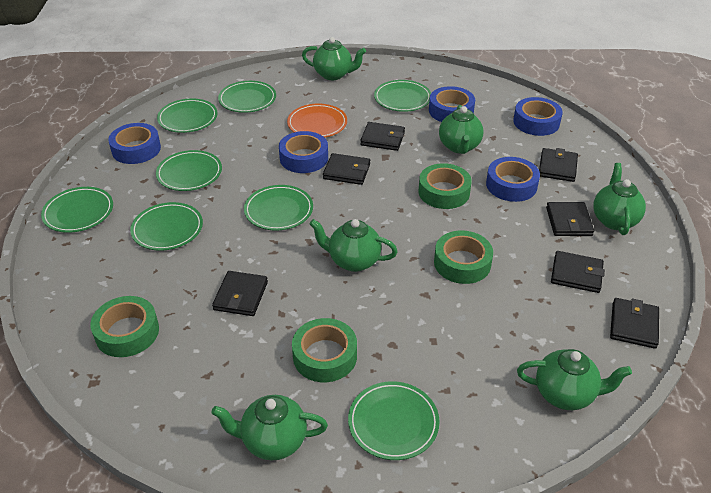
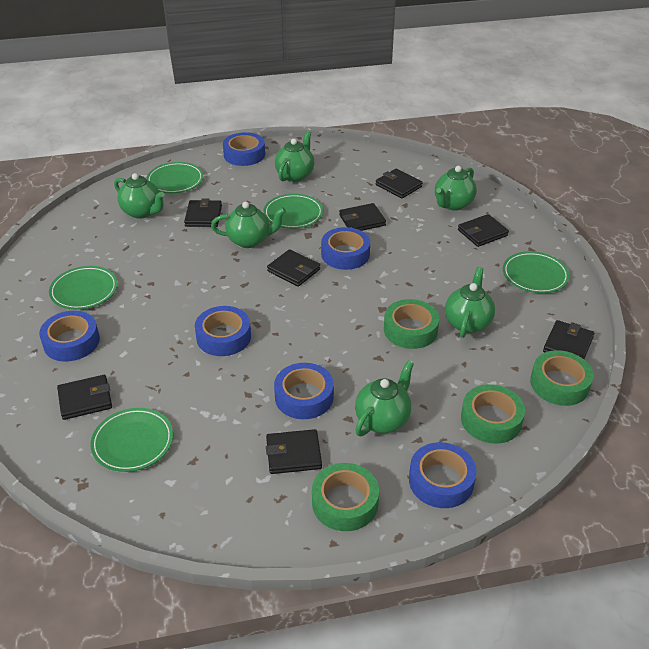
black wallet: 7 -> 8
blue tape: 5 -> 6
green plate: 8 -> 5
orange plate: 1 -> 0

